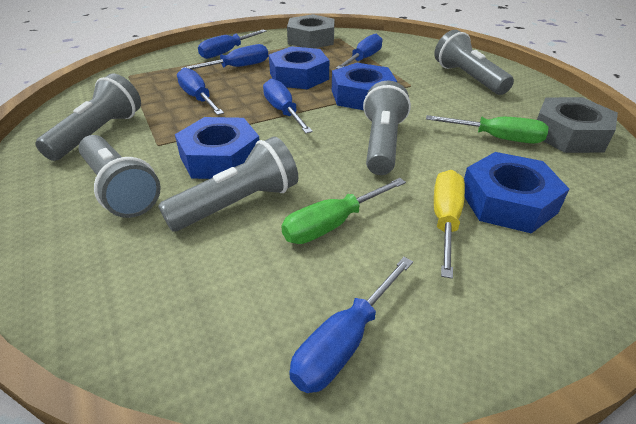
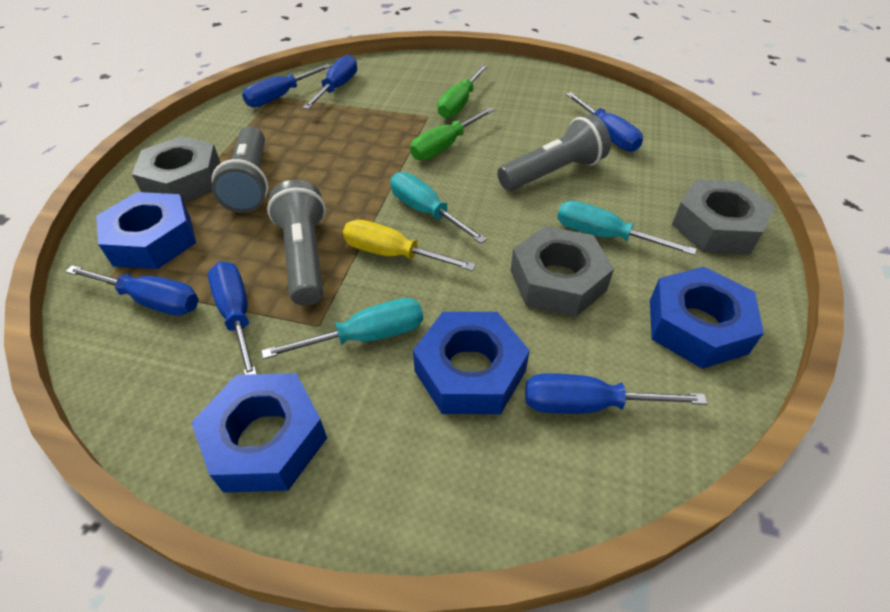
grey flashlight: 5 -> 3
grey nut: 2 -> 3
turquoise screwdriver: 0 -> 3

